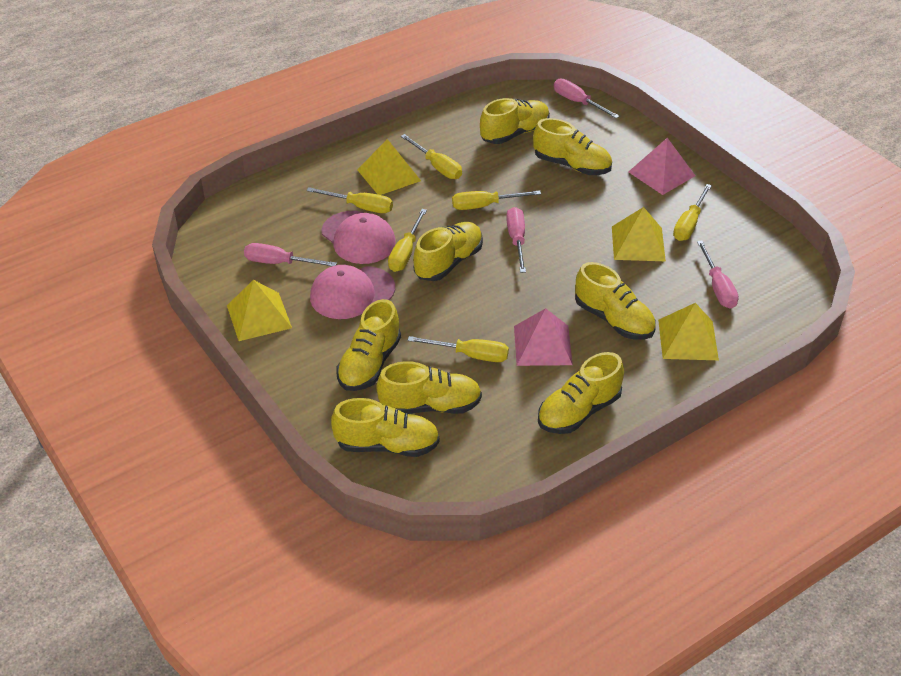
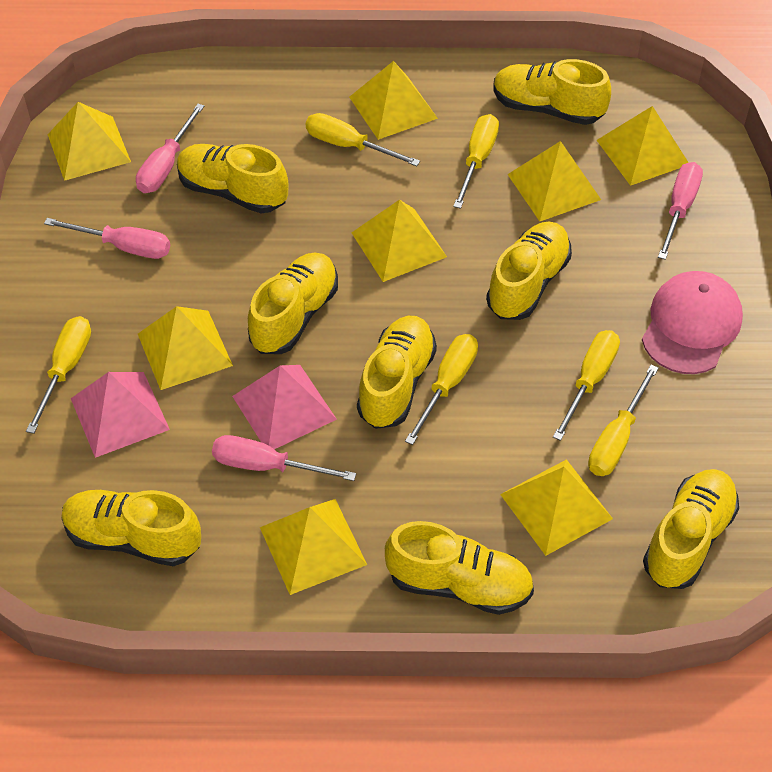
pink cap: 2 -> 1
yellow pyramid: 4 -> 8

